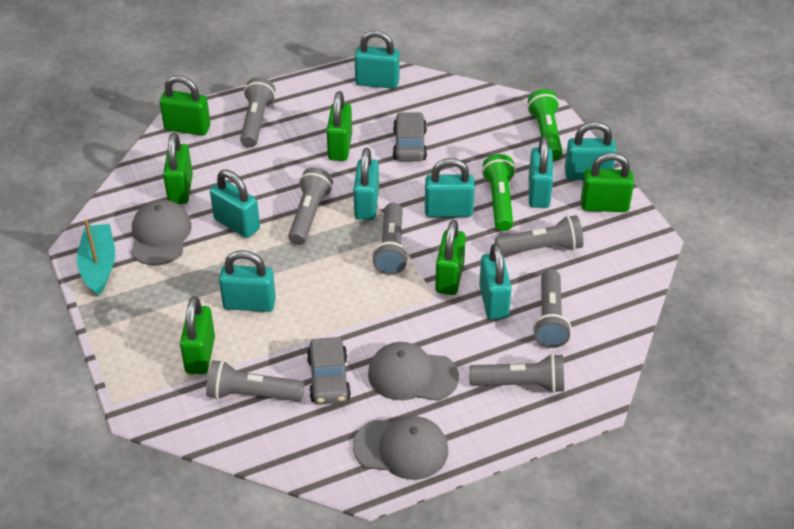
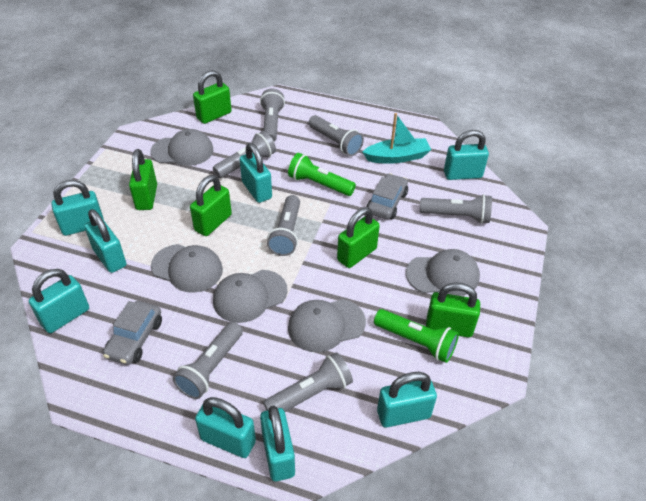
green padlock: 6 -> 5
grey cap: 3 -> 5

